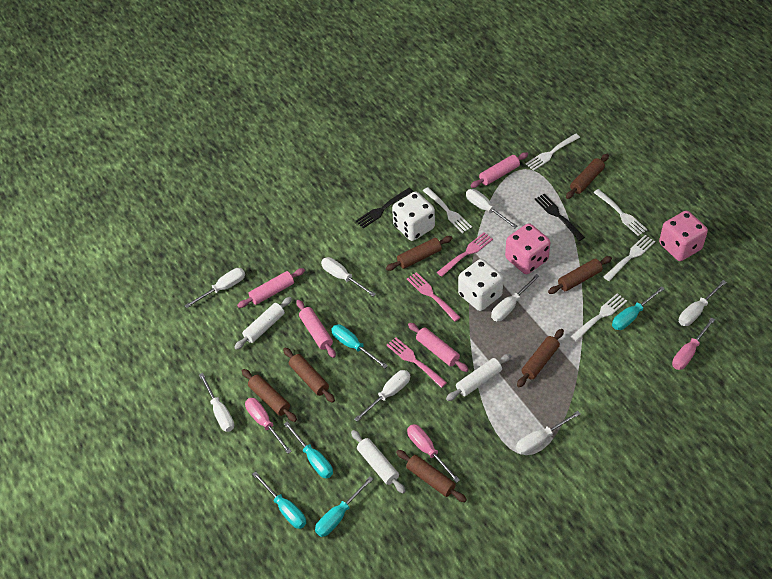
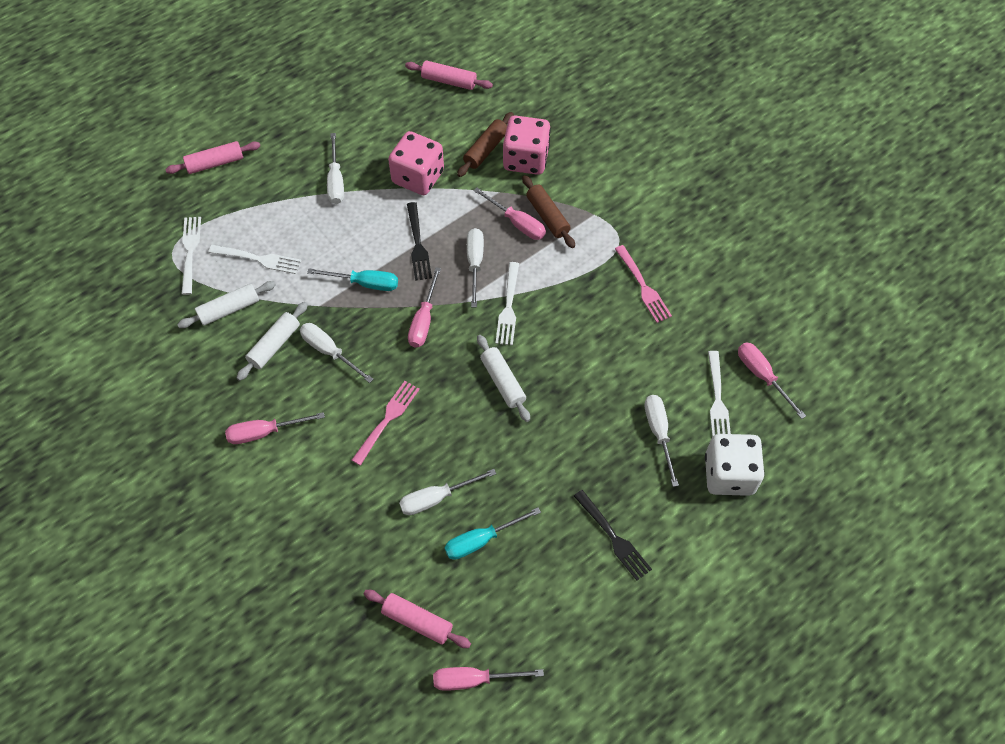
brown rolling pin: 7 -> 2
pink fork: 3 -> 2
pink rolling pin: 4 -> 3
pink screwdriver: 3 -> 5
turquoise screwdriver: 5 -> 2
white dice: 2 -> 1
white fork: 5 -> 4
white screwdriver: 8 -> 5

